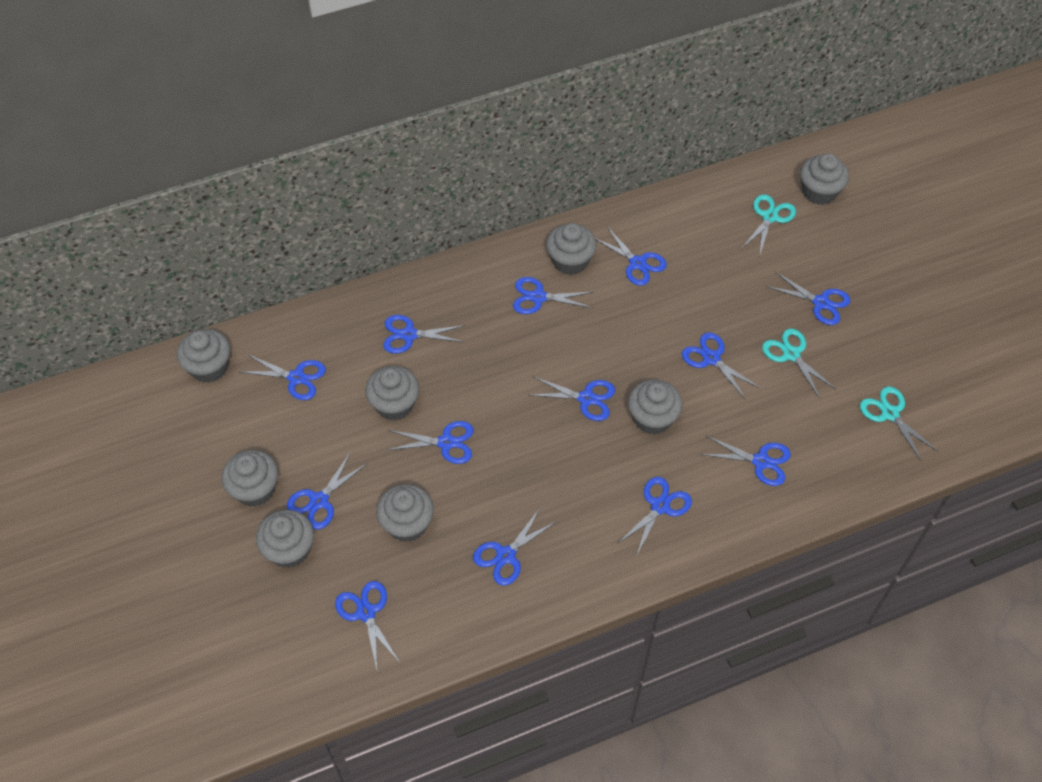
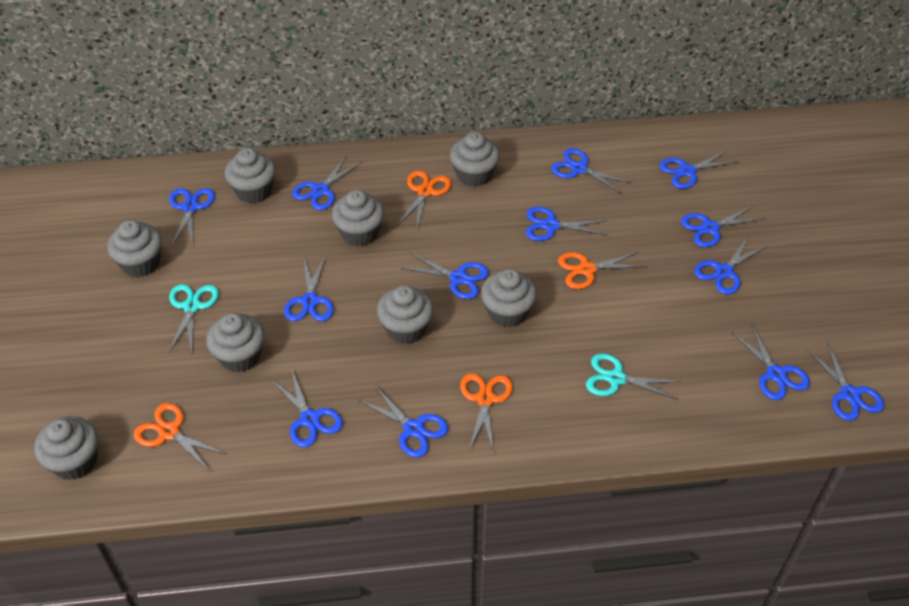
orange scissors: 0 -> 4
turquoise scissors: 3 -> 2

